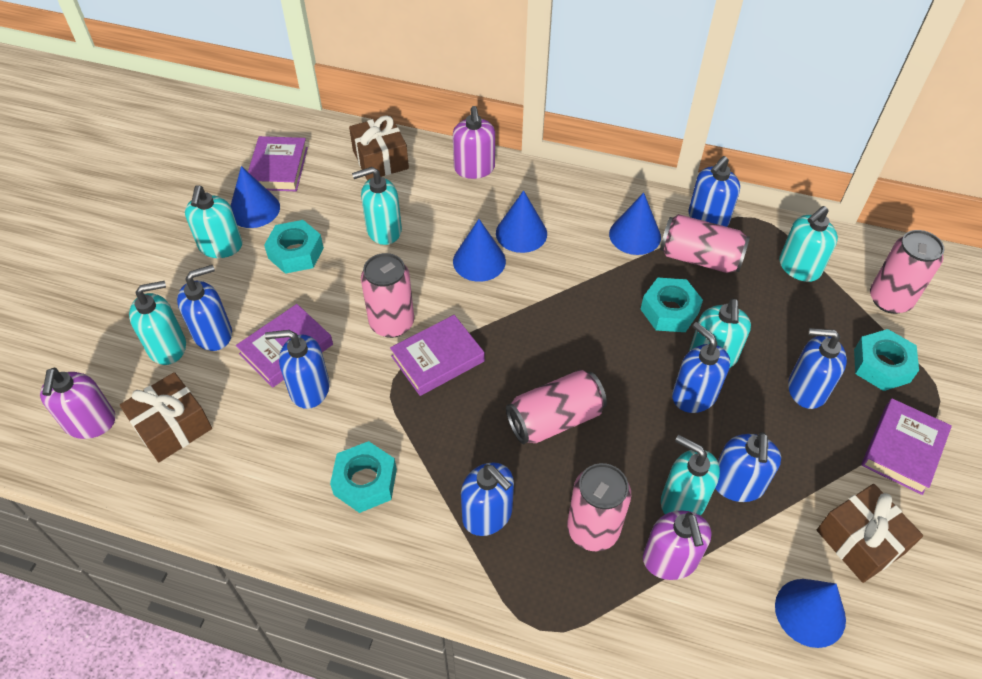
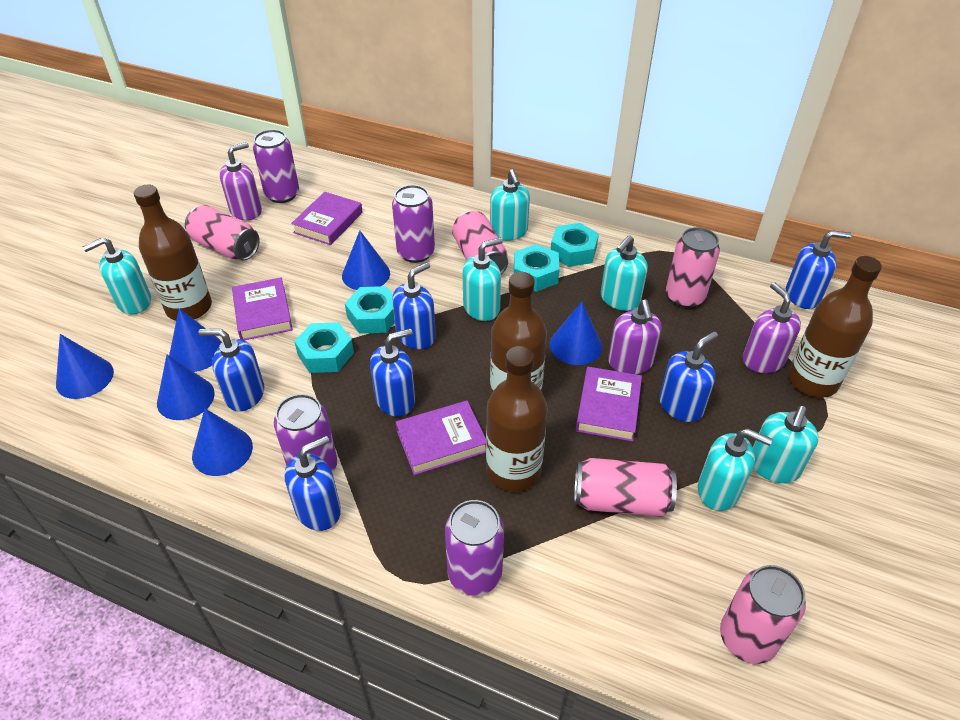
blue cone: 5 -> 6
blue soap dispenser: 7 -> 6
brown bottle: 0 -> 4
brown gift: 3 -> 0
purple can: 0 -> 4

